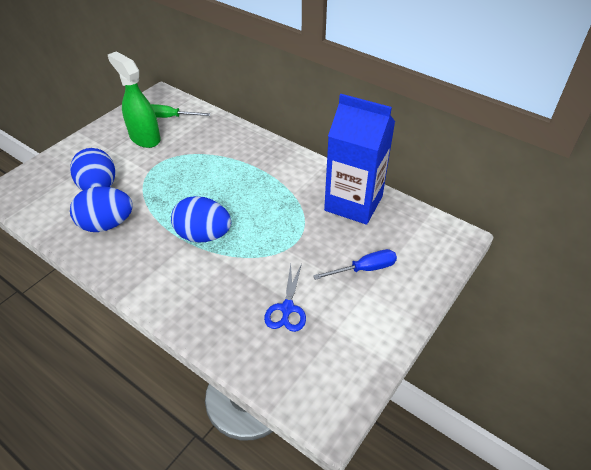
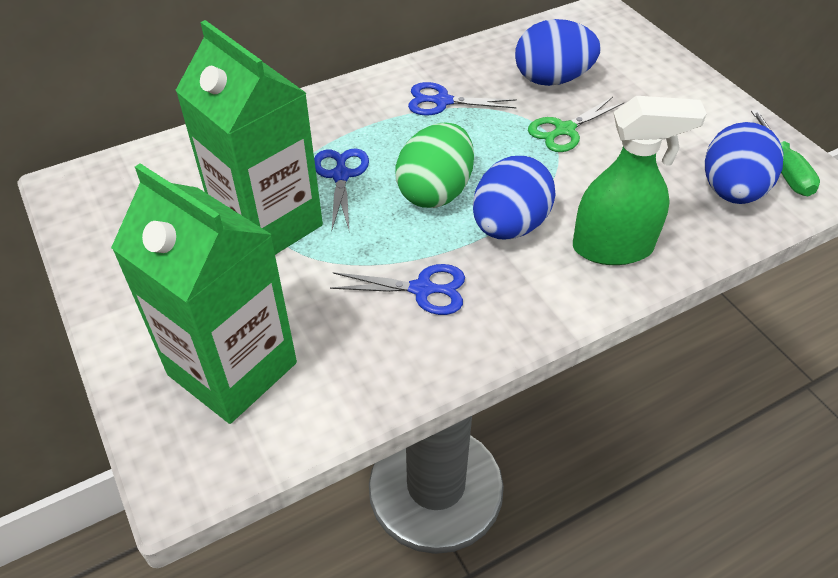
blue carton: 1 -> 0
blue scissors: 1 -> 3
blue screwdriver: 1 -> 0
green carton: 0 -> 2
green egg: 0 -> 1
green scissors: 0 -> 1

